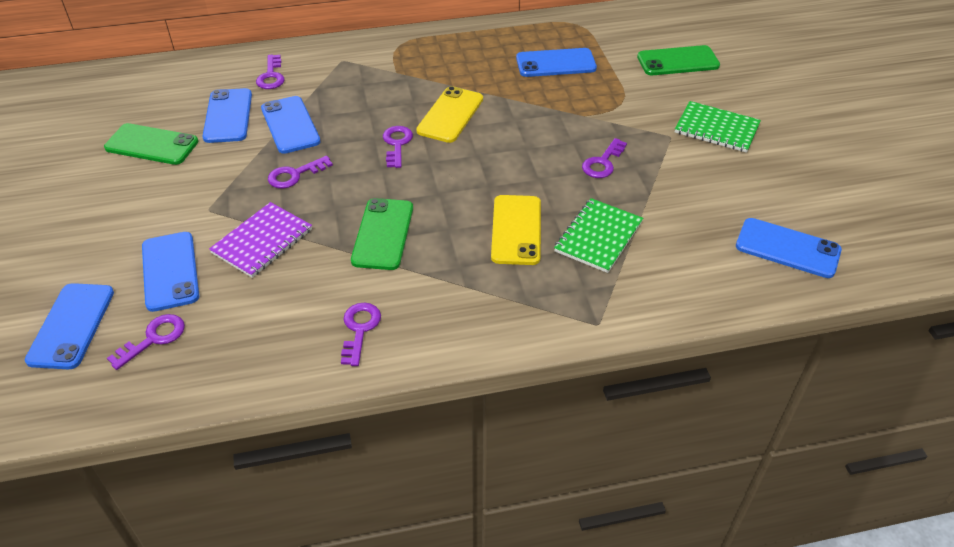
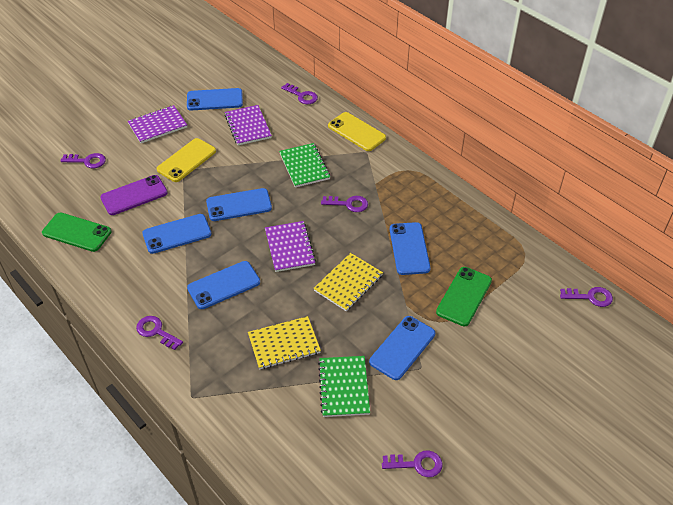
green phone: 3 -> 2
purple notebook: 1 -> 3
purple phone: 0 -> 1
yellow notebook: 0 -> 2

